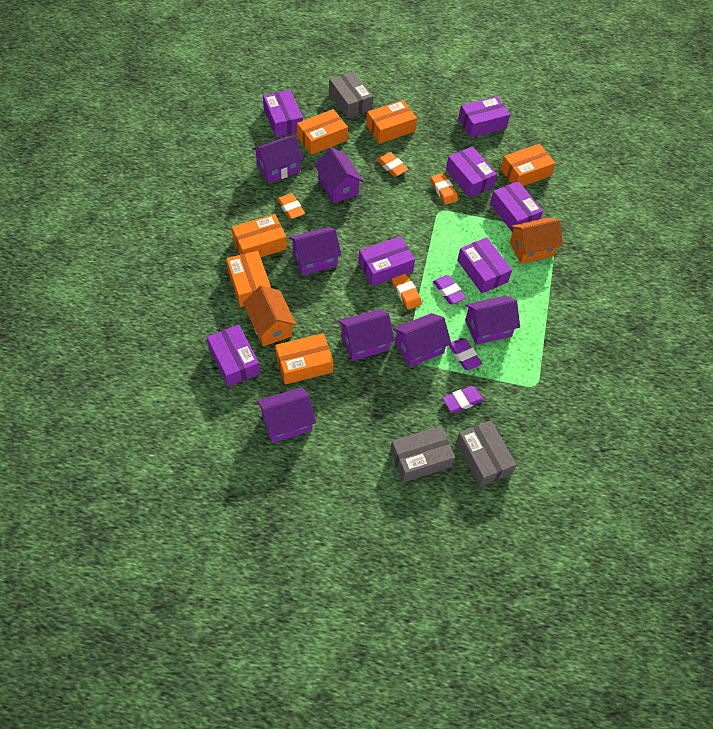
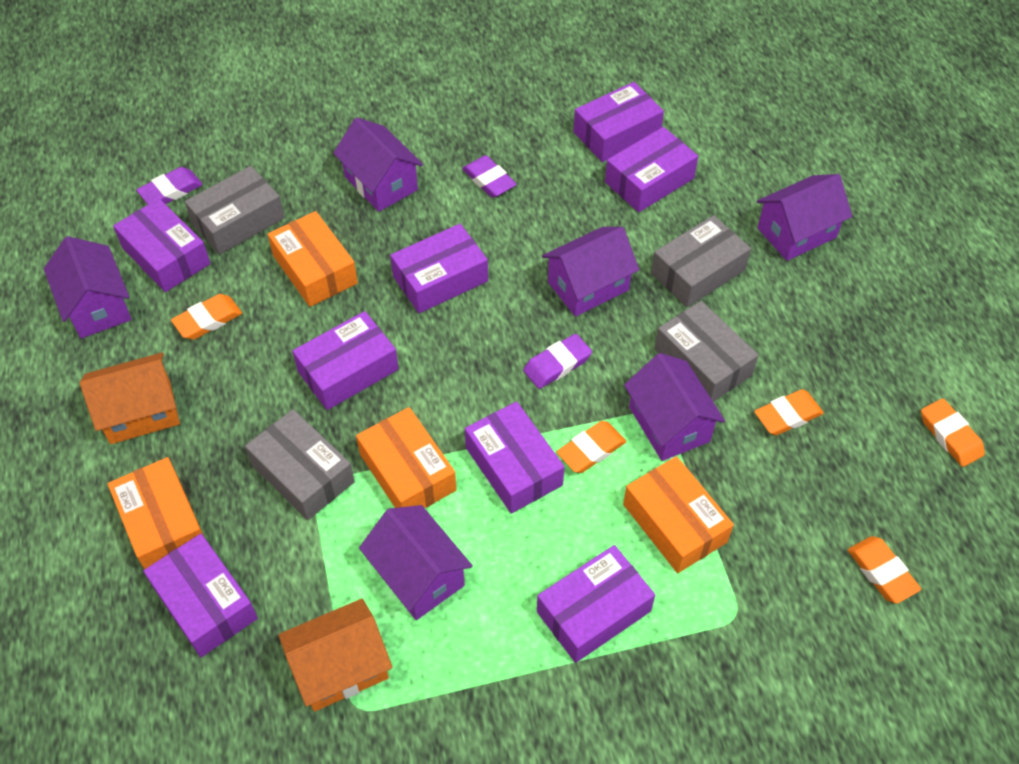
grey box: 3 -> 4
orange box: 6 -> 4
orange eraser: 4 -> 5
purple box: 7 -> 8
purple house: 7 -> 6

